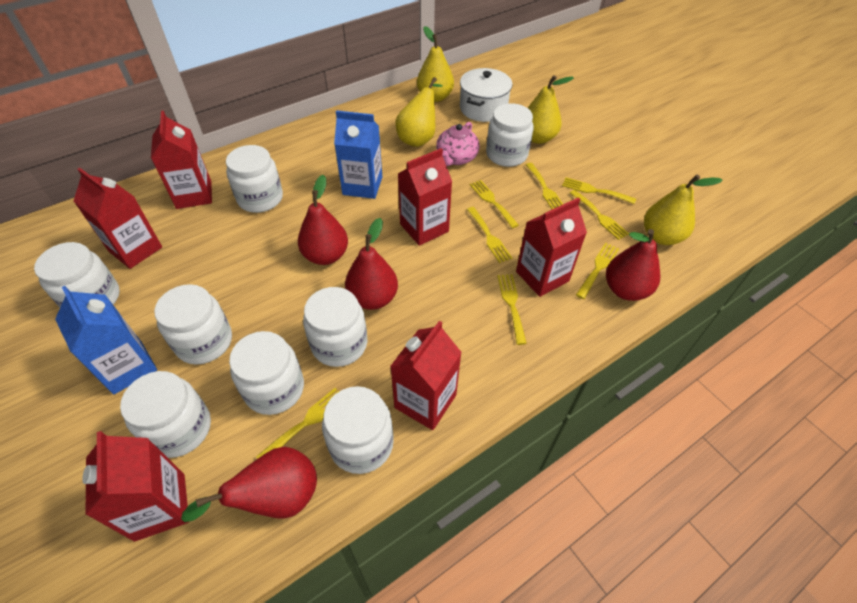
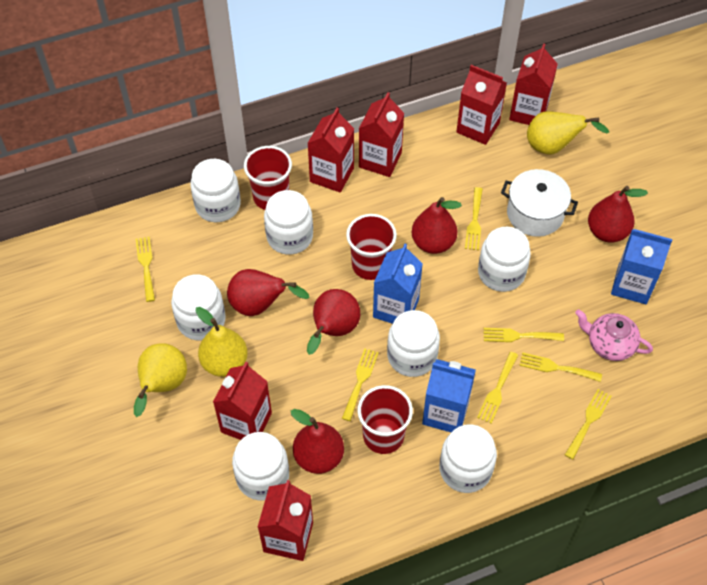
blue carton: 2 -> 3
red cup: 0 -> 3
red pear: 4 -> 5
white jar: 8 -> 7
yellow fork: 8 -> 7
yellow pear: 4 -> 3

